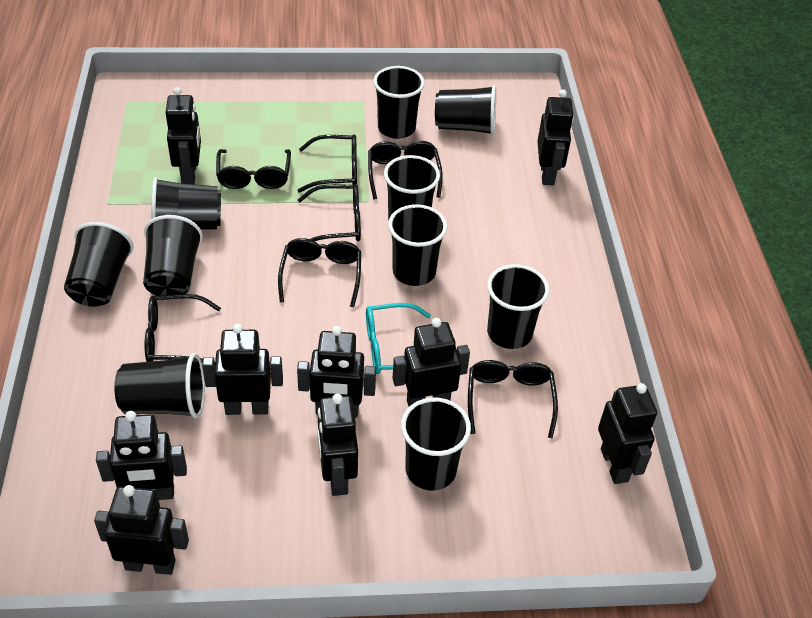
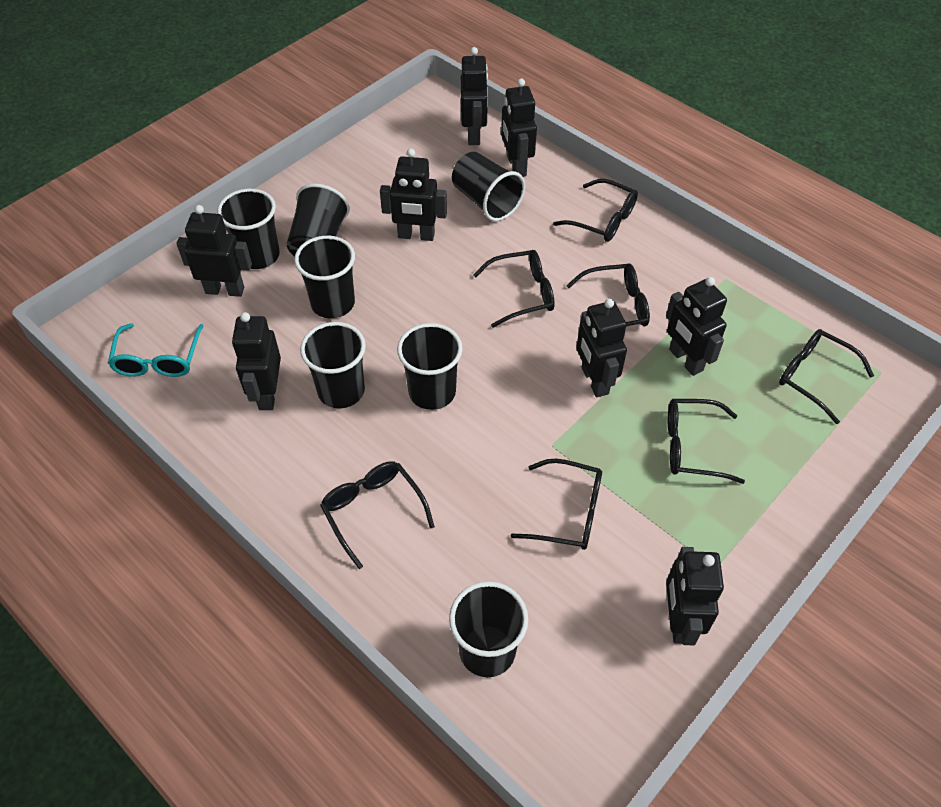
black cup: 10 -> 7
black robot: 9 -> 8

